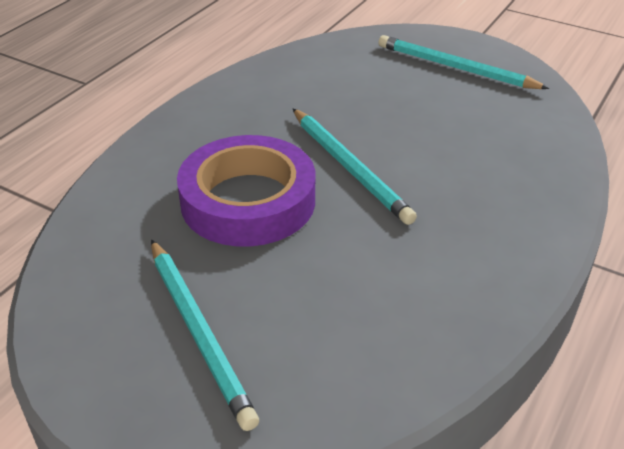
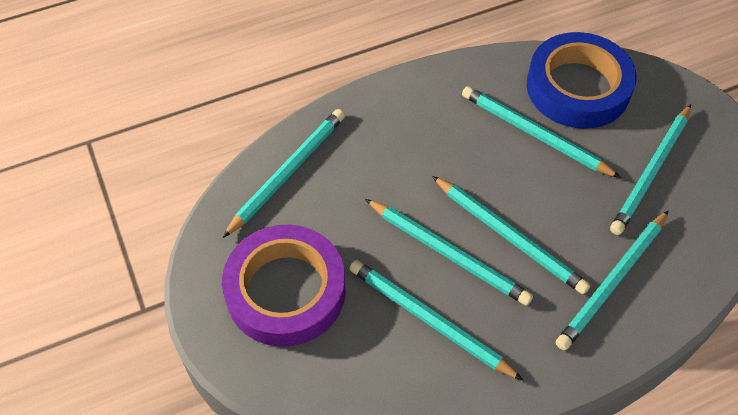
blue tape: 0 -> 1
turquoise pencil: 3 -> 7

